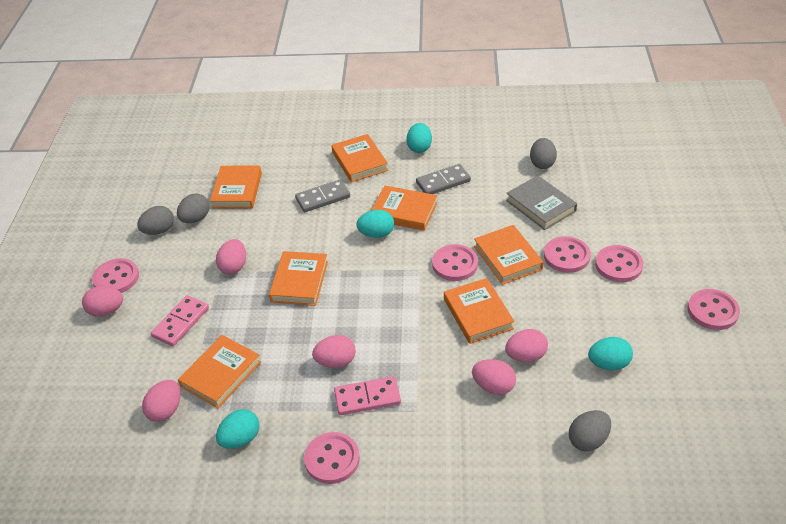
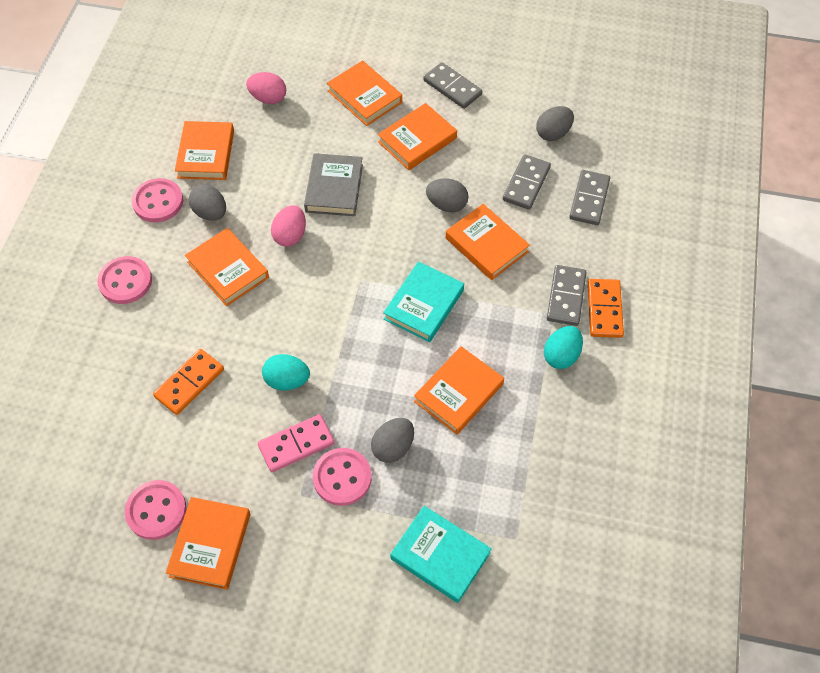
grey domino: 2 -> 4
orange domino: 0 -> 2
pink button: 6 -> 4
pink domino: 2 -> 1
pink egg: 6 -> 2
turquoise book: 0 -> 2
turquoise egg: 4 -> 2

